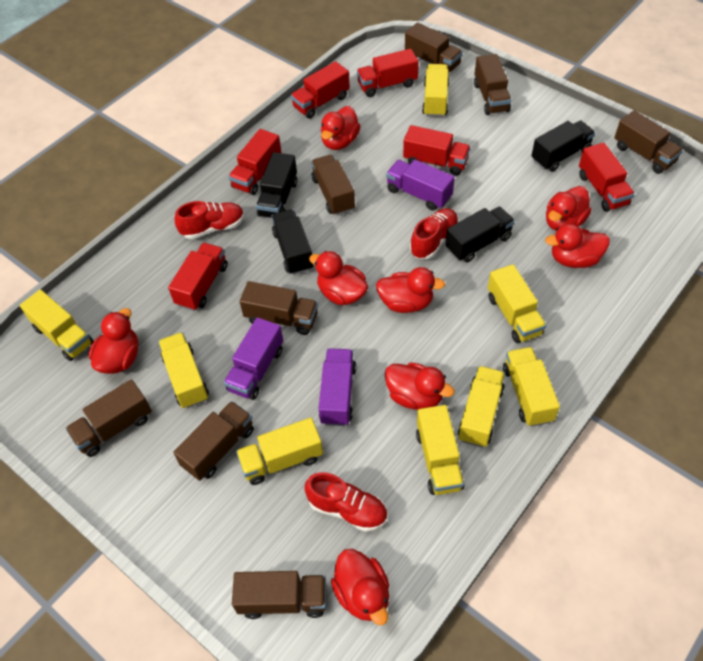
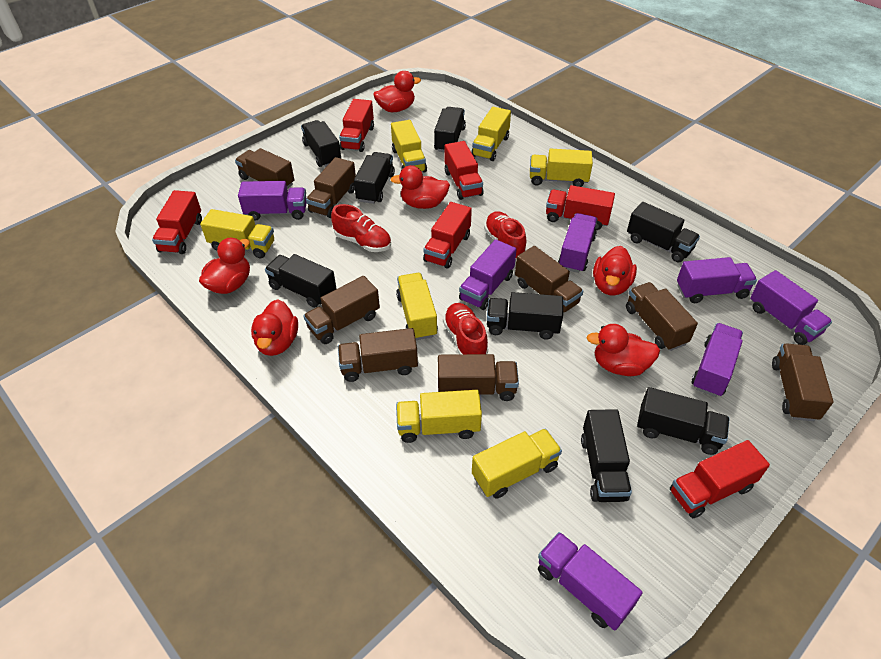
black truck: 4 -> 8
purple truck: 3 -> 7
red duck: 8 -> 6
yellow truck: 8 -> 7

